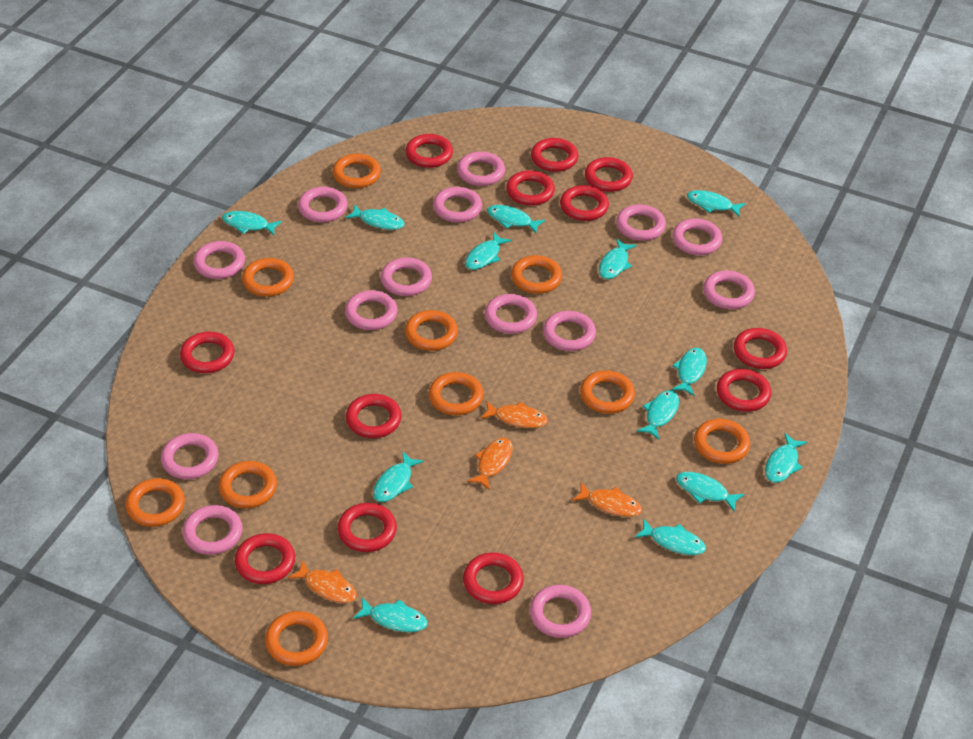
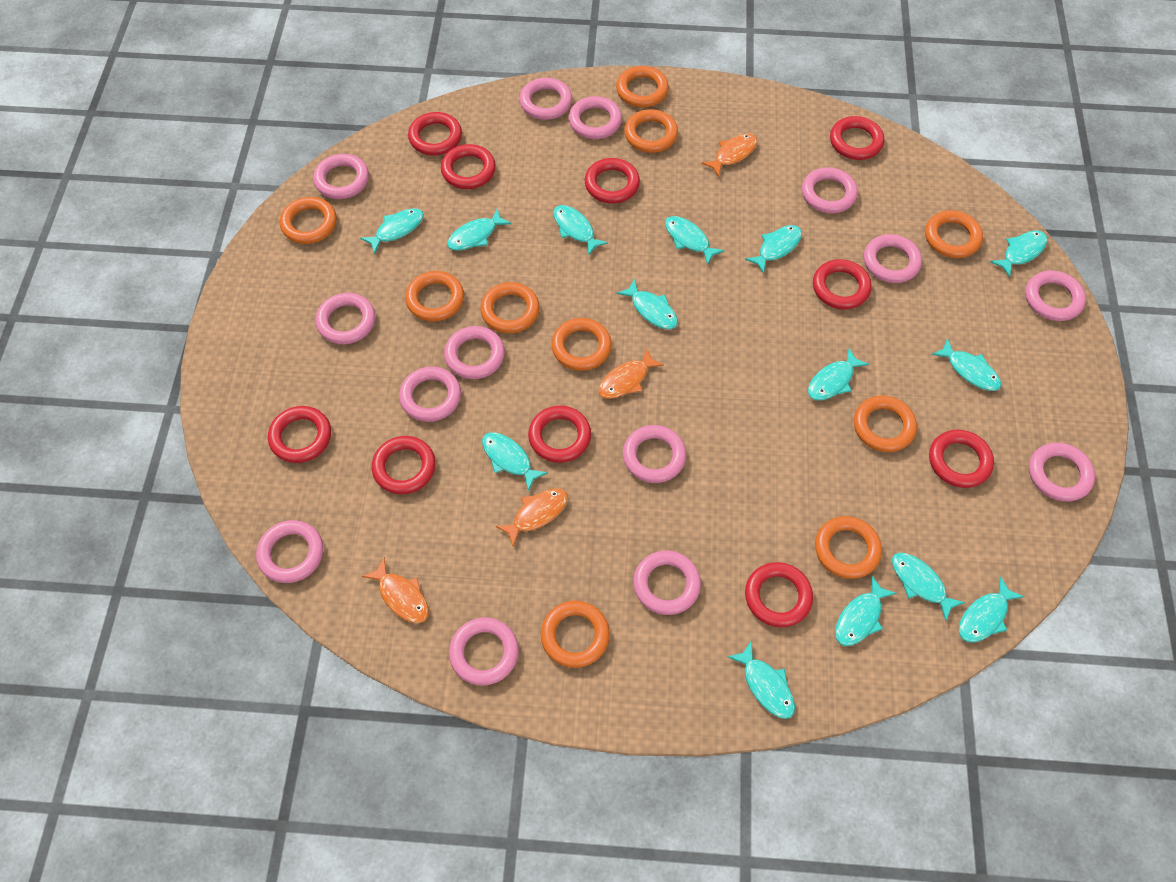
red ring: 12 -> 10
turquoise fish: 13 -> 14

